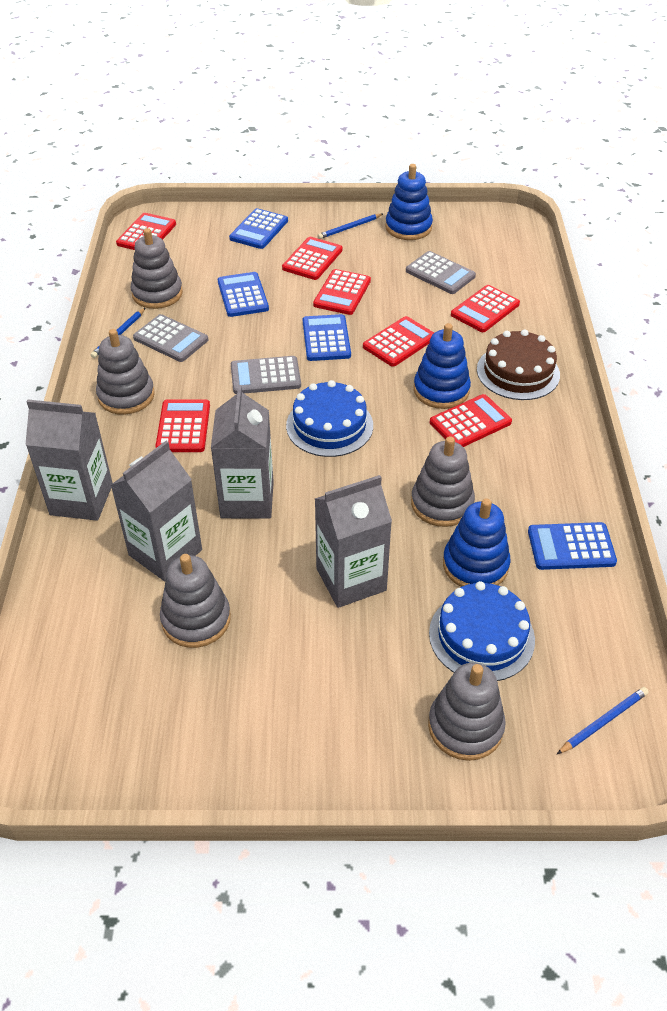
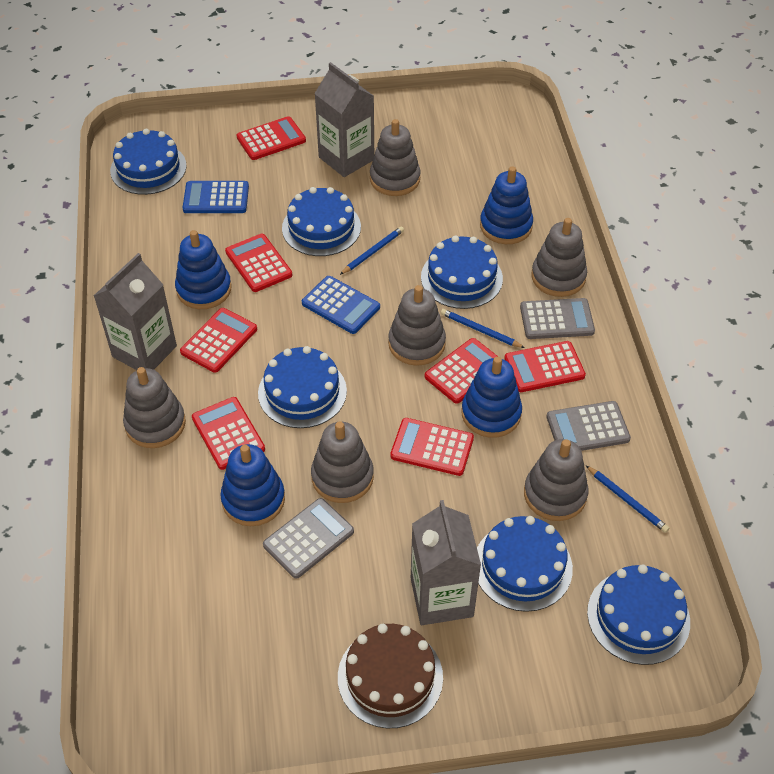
blue cake: 2 -> 6
blue calculator: 4 -> 2
blue stacking toy: 3 -> 4
grey carton: 4 -> 3
grey stacking toy: 5 -> 6

